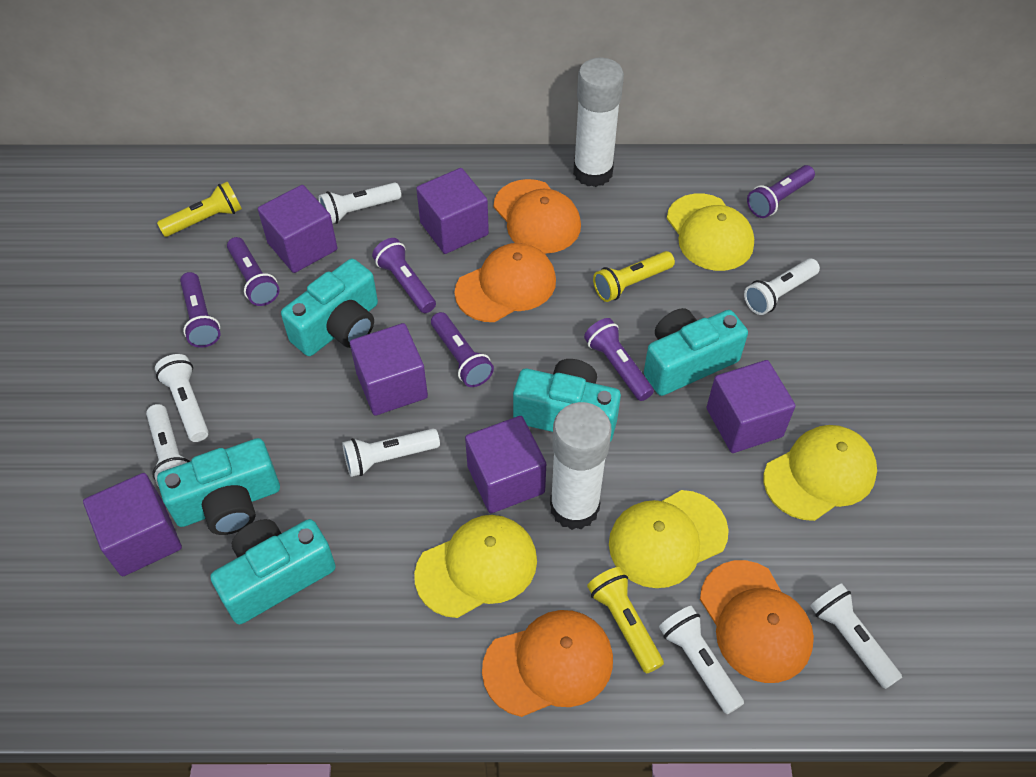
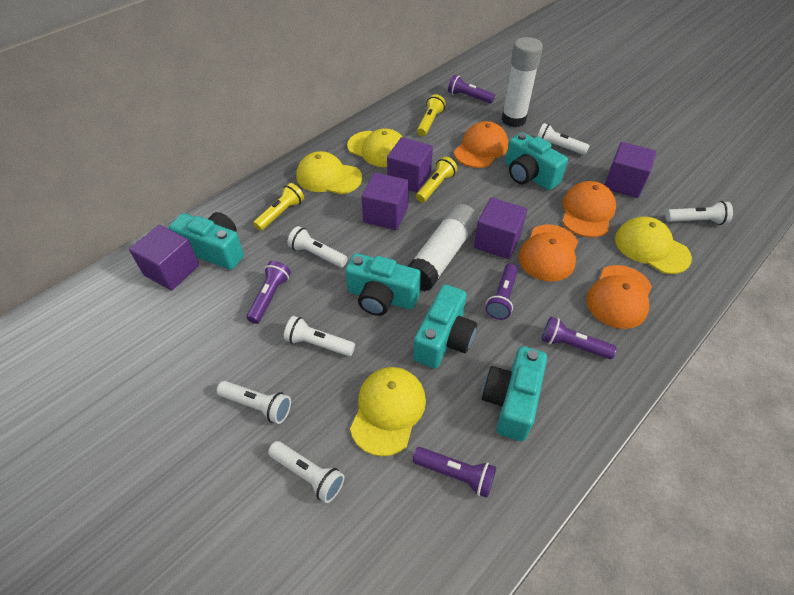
purple cube: 6 -> 5
purple flashlight: 6 -> 5
white flashlight: 7 -> 6

